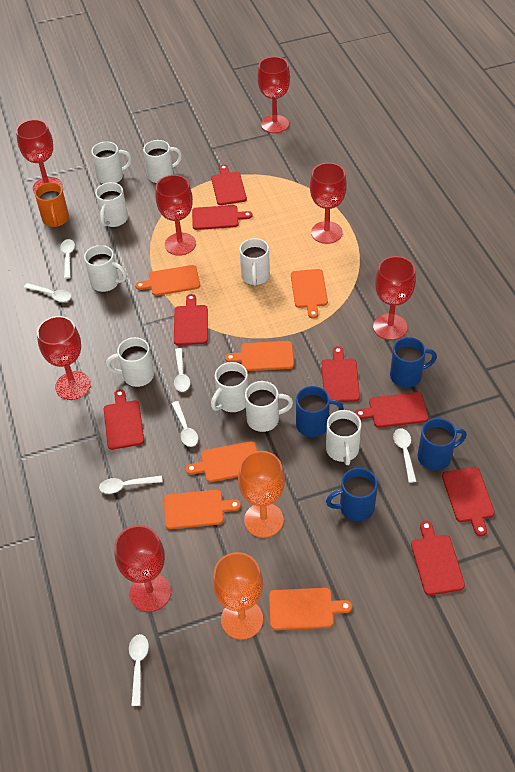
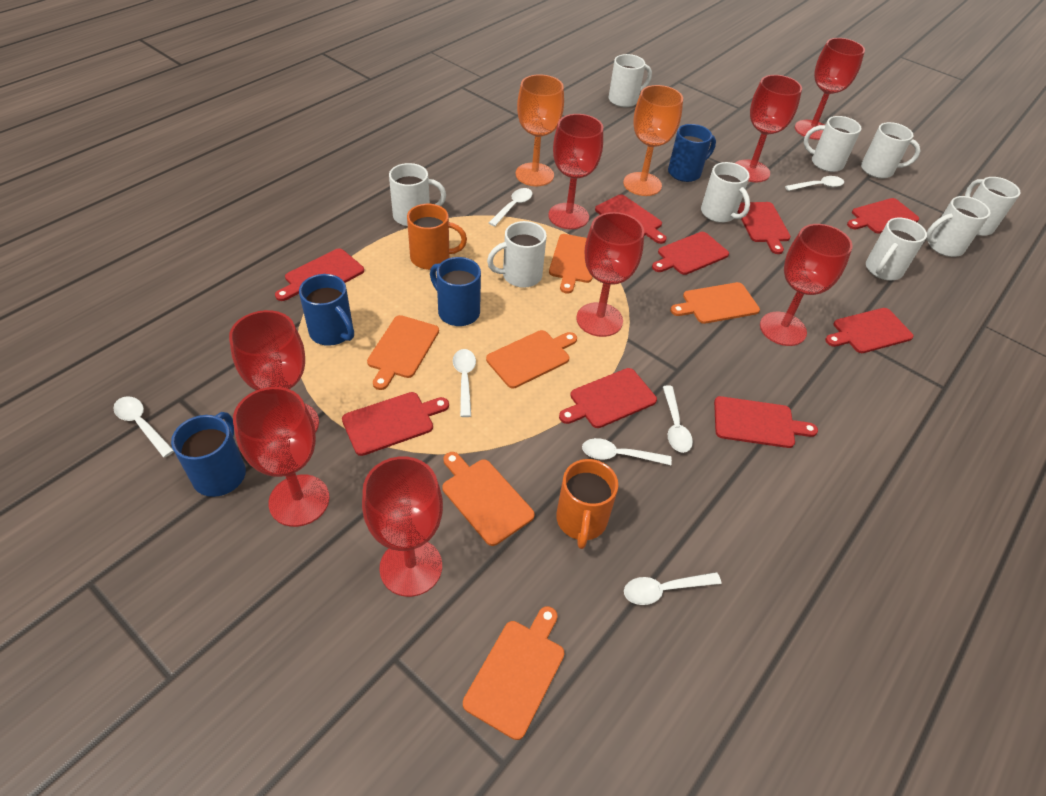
orange mug: 1 -> 2
red cutting board: 8 -> 9
red goblet: 7 -> 8

